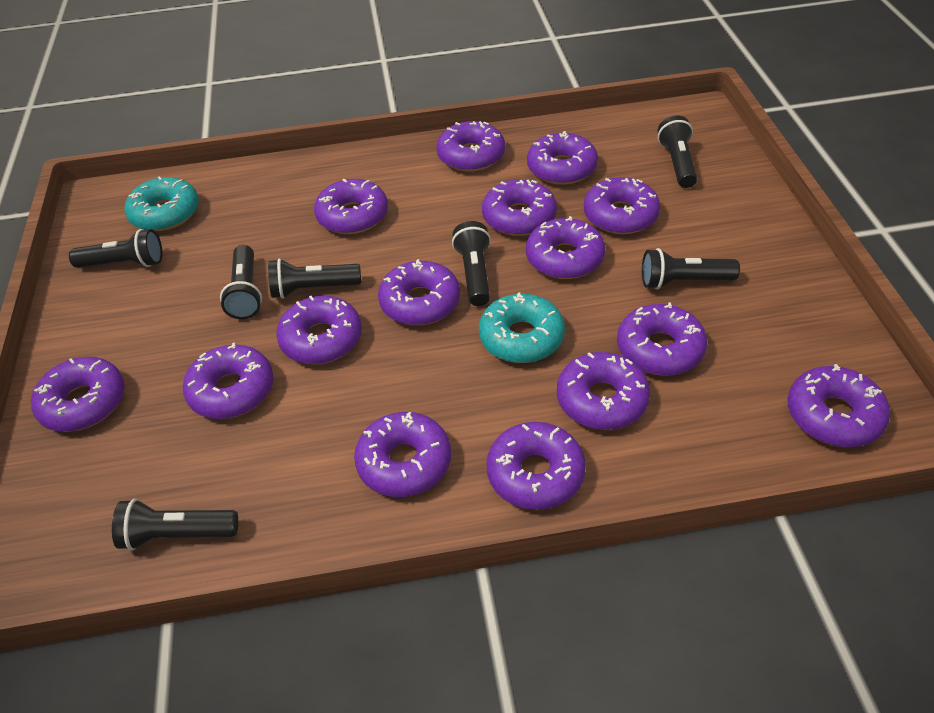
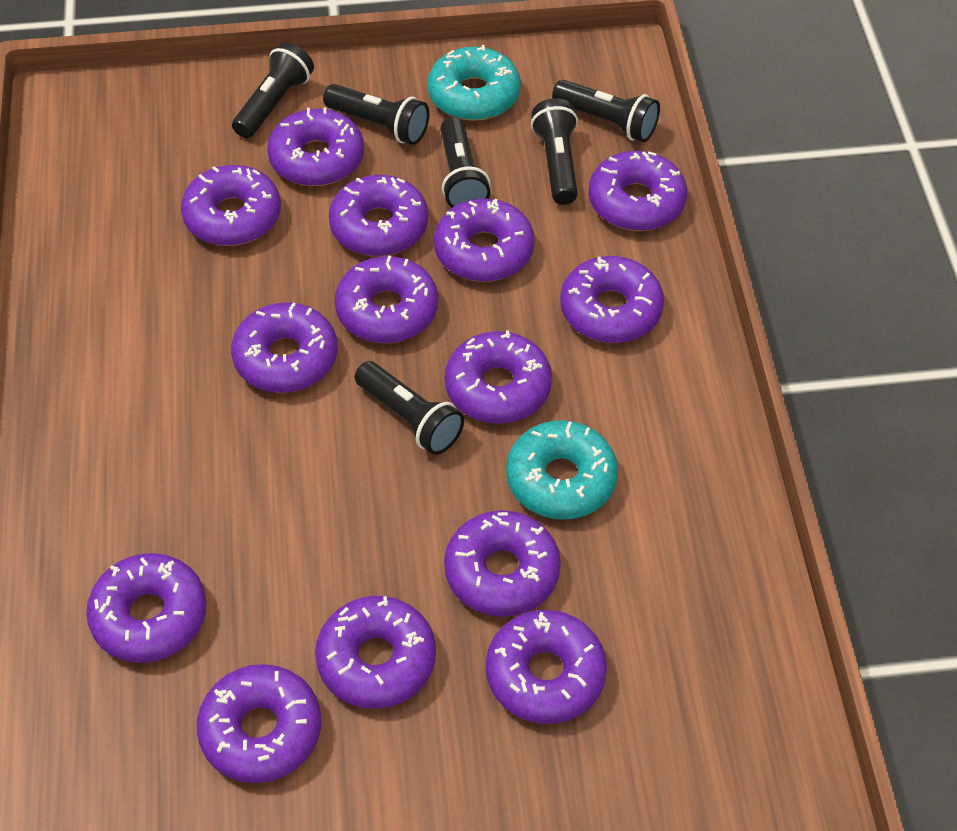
black flashlight: 7 -> 6
purple donut: 15 -> 14

